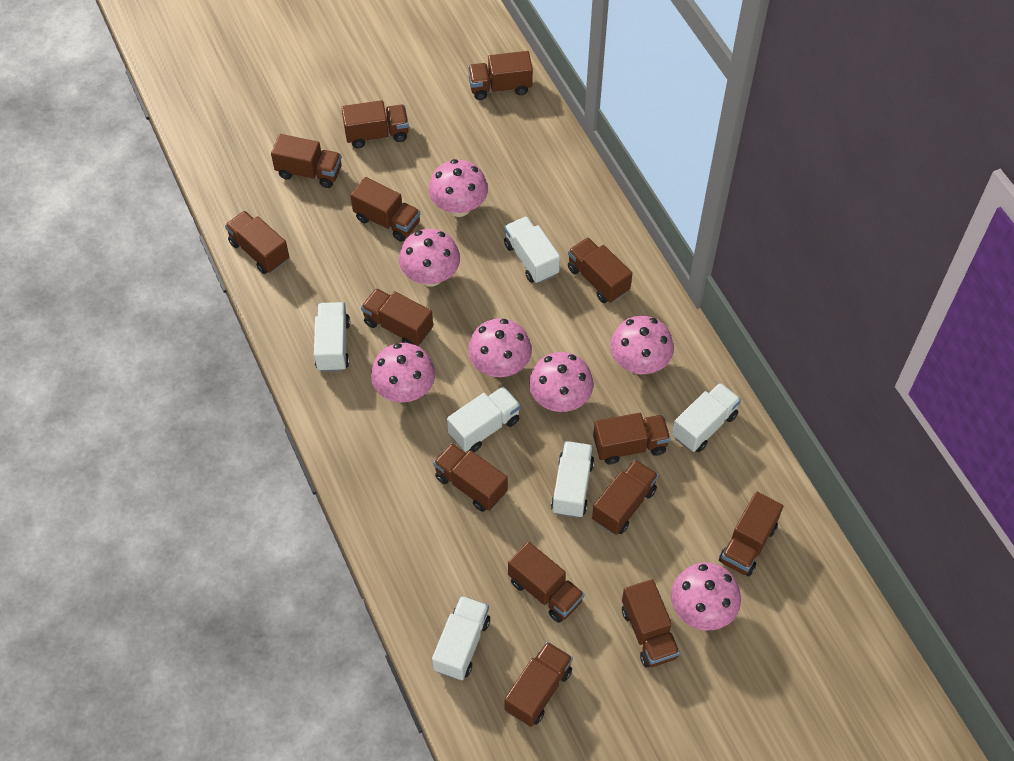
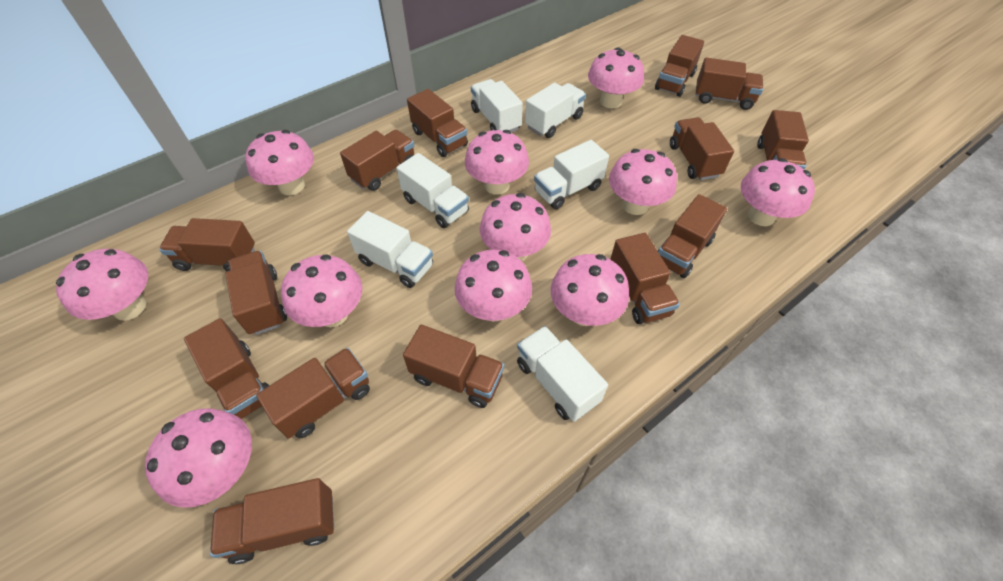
pink mushroom: 7 -> 11

